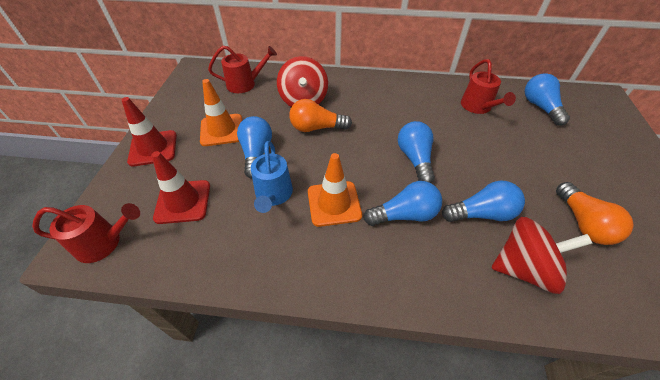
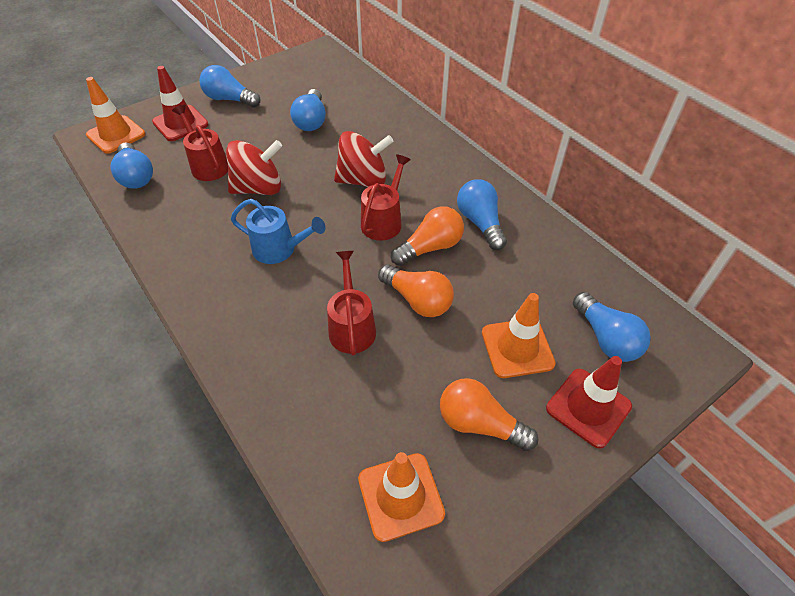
orange light bulb: 2 -> 3
orange traffic cone: 2 -> 3

